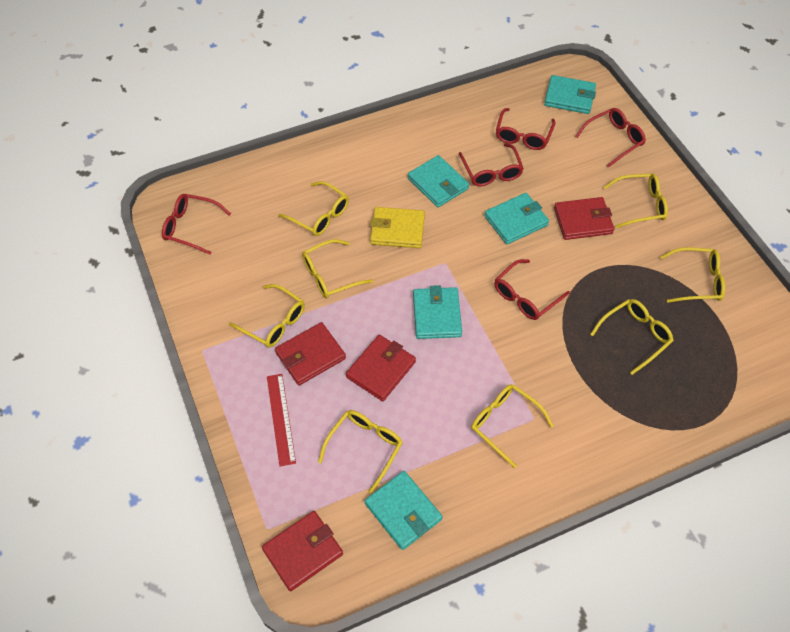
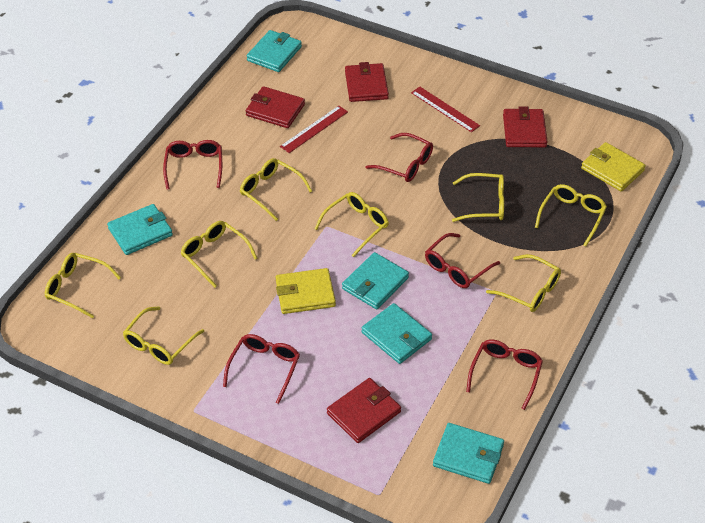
red ruler: 1 -> 2
yellow wallet: 1 -> 2

